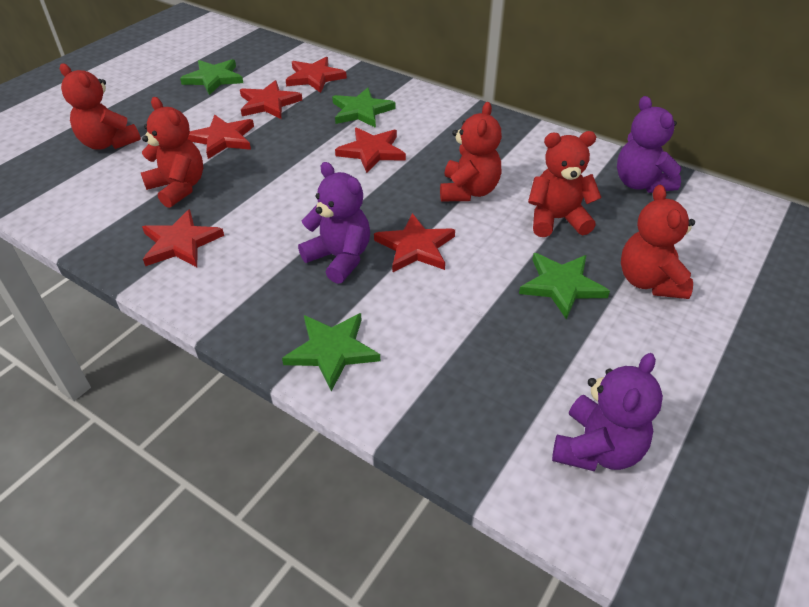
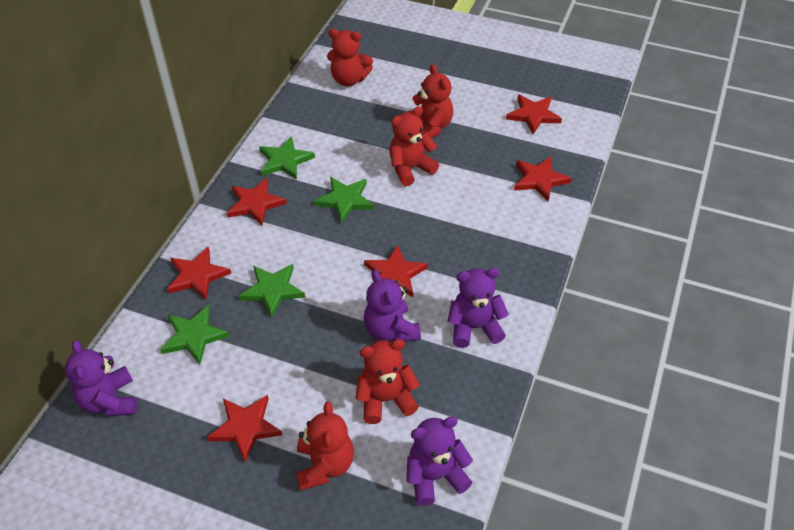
purple teddy bear: 3 -> 4

